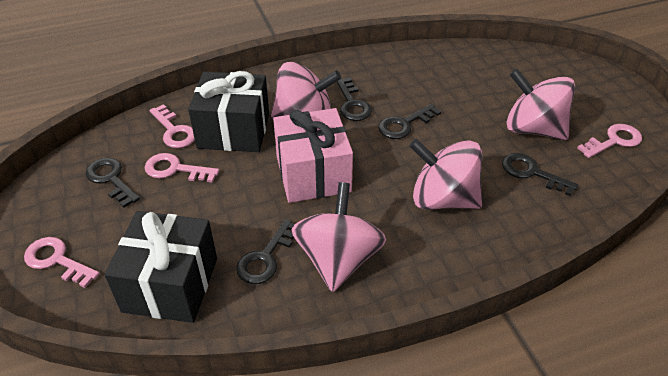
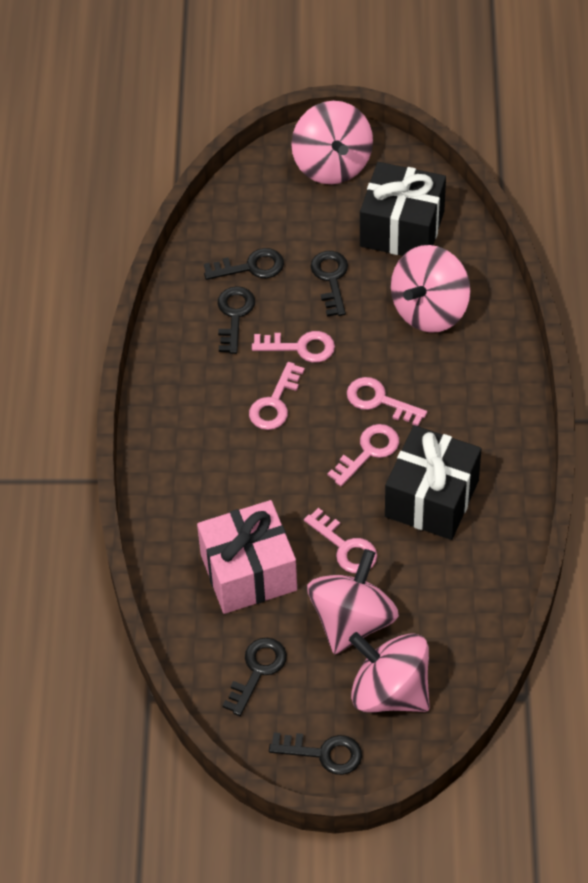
pink key: 4 -> 5

